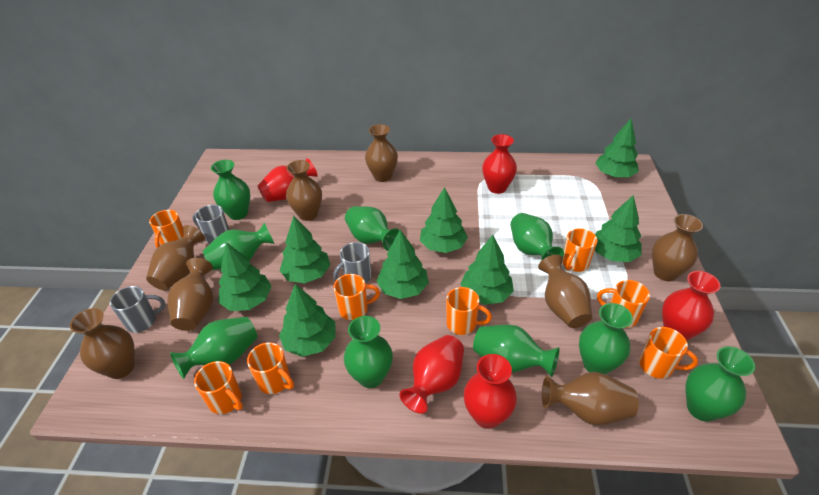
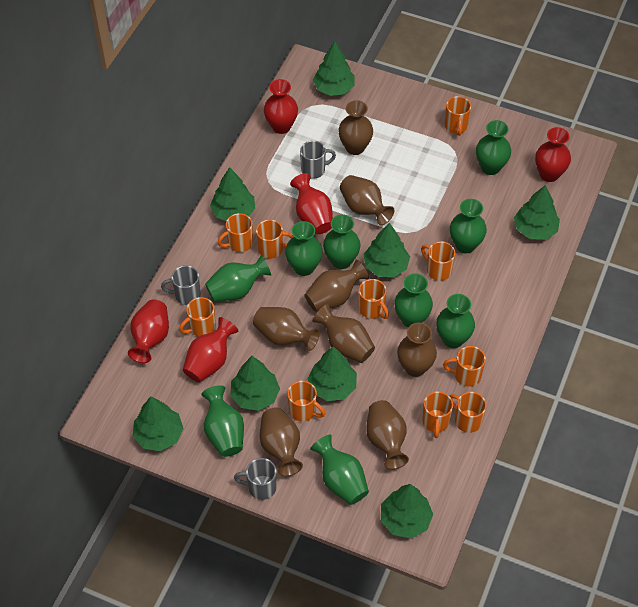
orange mug: 8 -> 10

